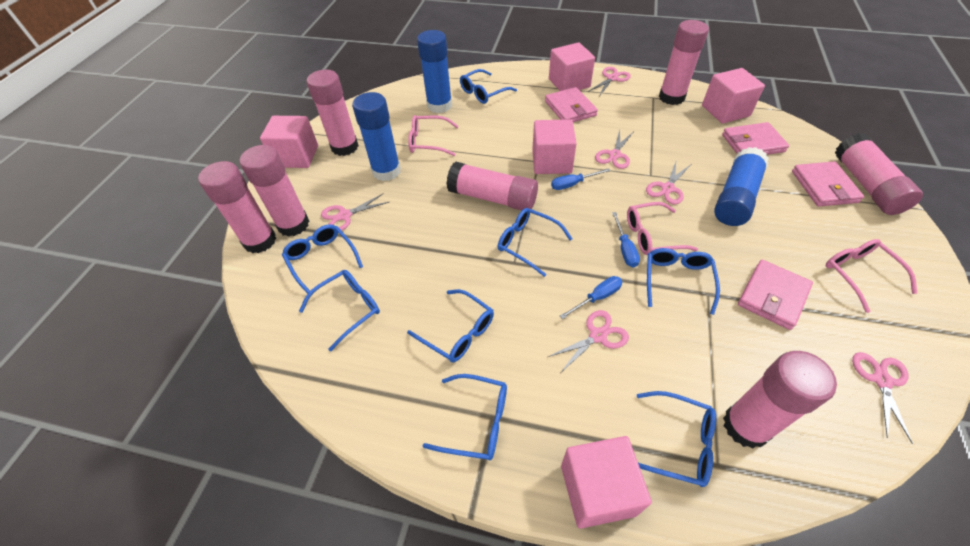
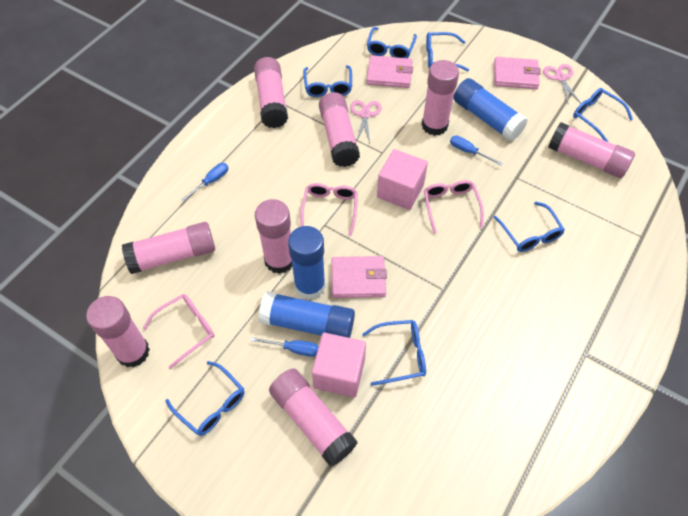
blue glasses: 8 -> 7
pink cube: 5 -> 2
pink glue stick: 7 -> 8
pink scissors: 6 -> 2
pink wallet: 4 -> 3

